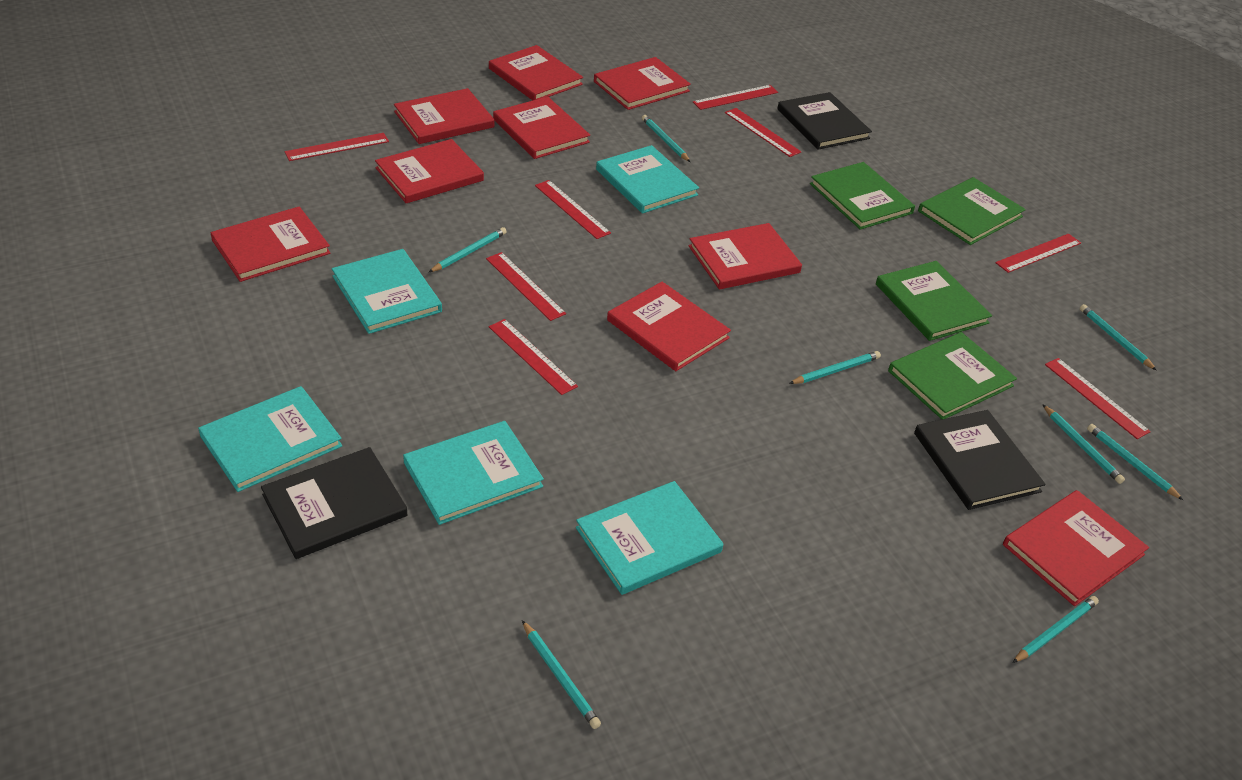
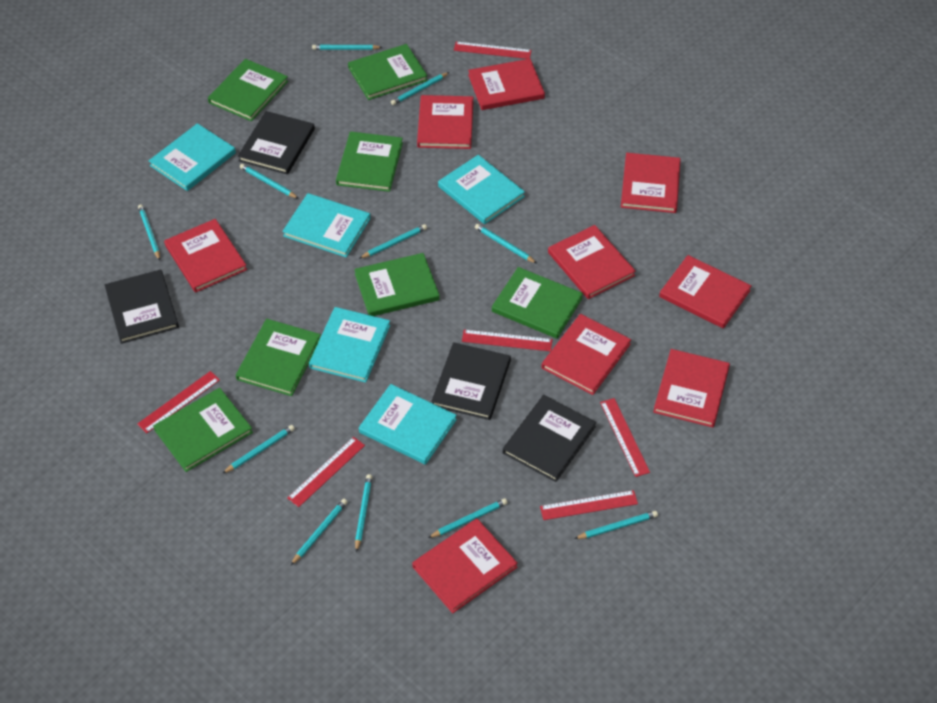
black book: 3 -> 4
green book: 4 -> 7
red ruler: 8 -> 6
turquoise pencil: 8 -> 11

